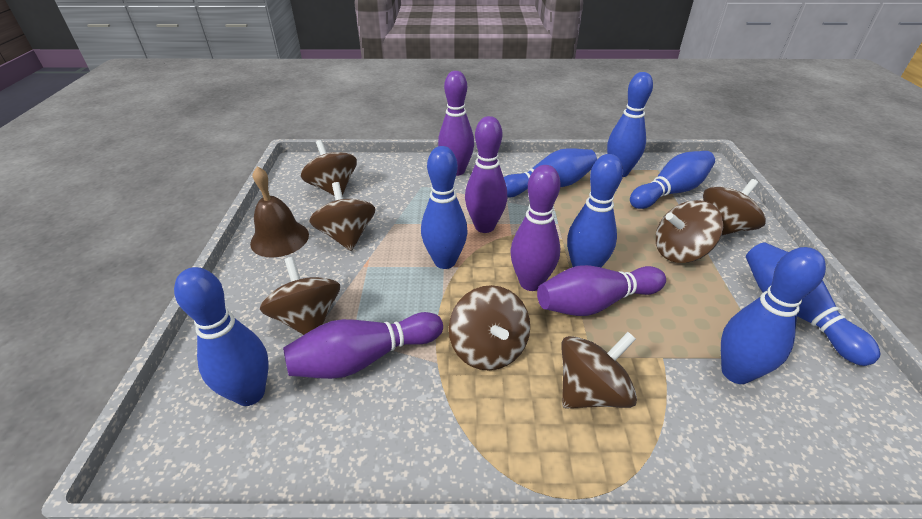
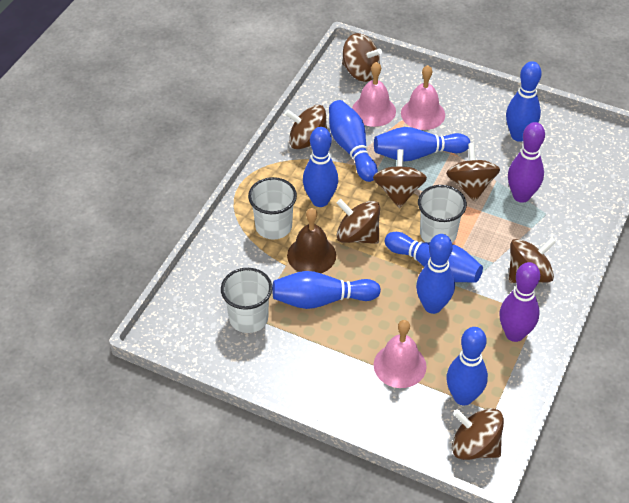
pink bell: 0 -> 3
purple bowling pin: 5 -> 2
white cup: 0 -> 3

